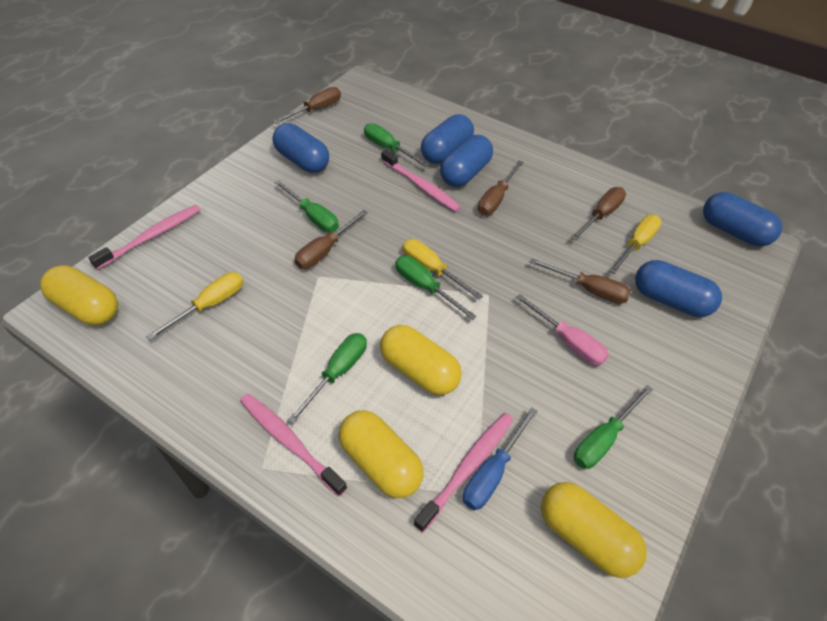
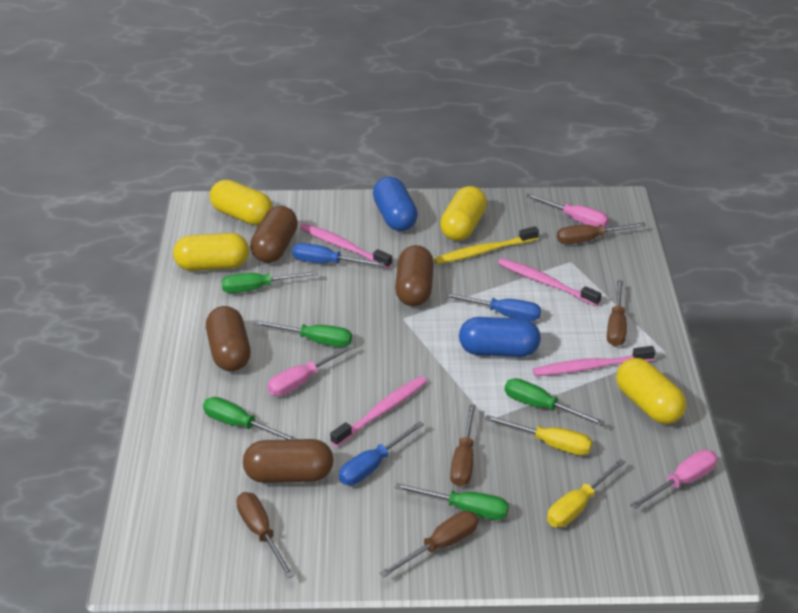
blue capsule: 5 -> 2
blue screwdriver: 1 -> 3
brown capsule: 0 -> 4
pink screwdriver: 1 -> 3
yellow screwdriver: 3 -> 2
yellow toothbrush: 0 -> 1

